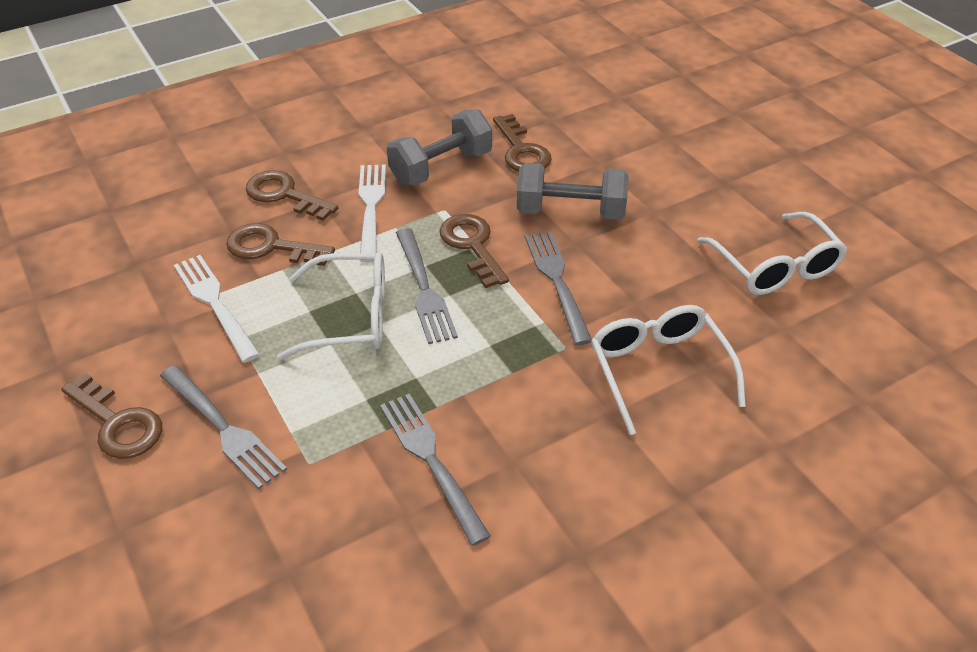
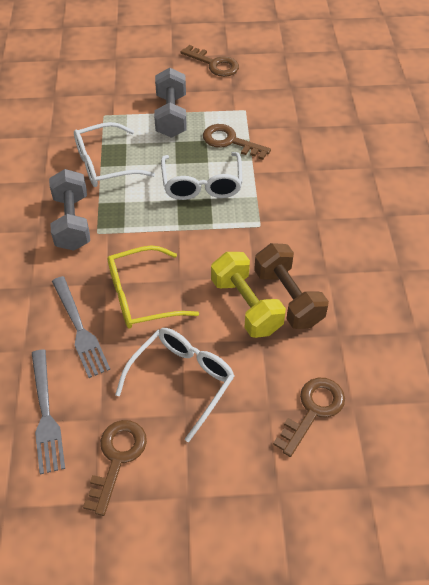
brown dumbbell: 0 -> 1
brown key: 5 -> 4
grey fork: 4 -> 2
white fork: 2 -> 0
yellow dumbbell: 0 -> 1
yellow glasses: 0 -> 1

